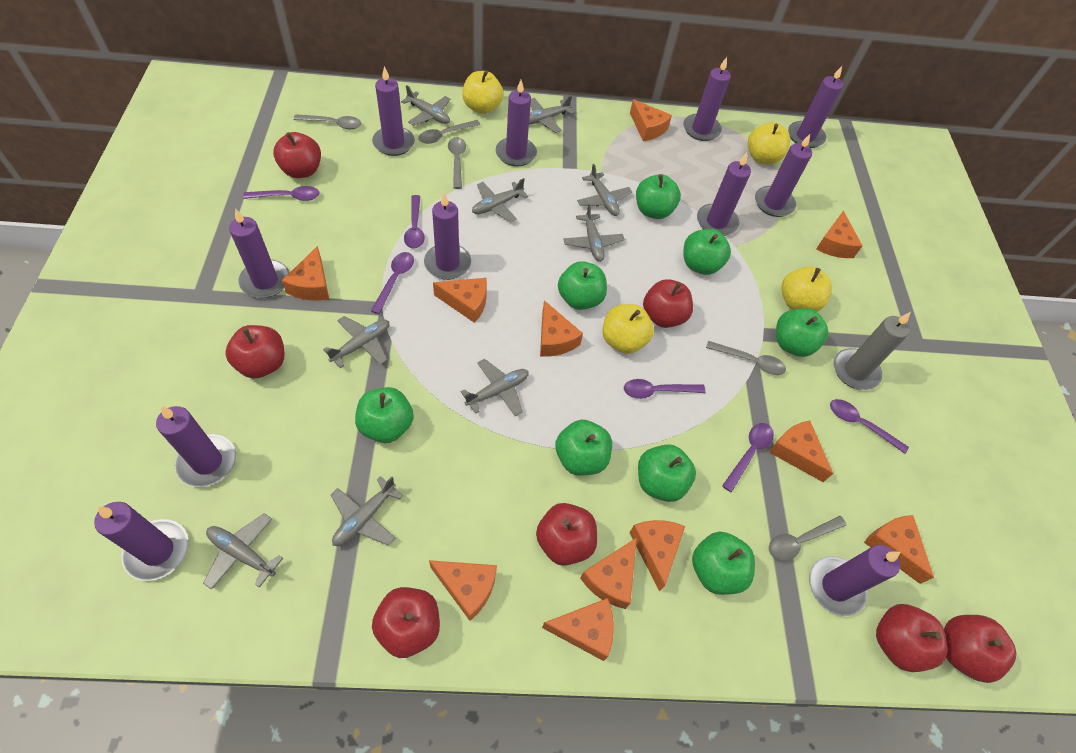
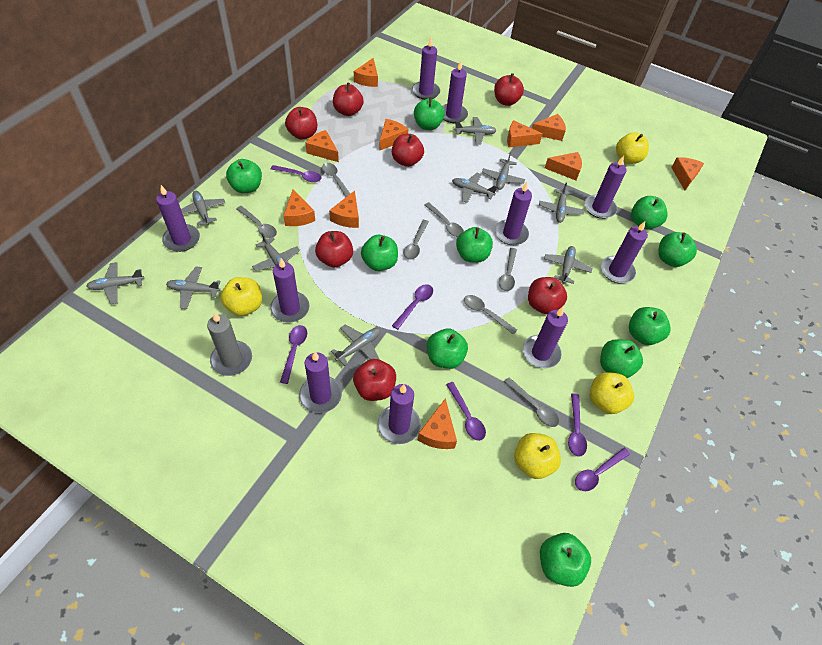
green apple: 8 -> 10
grey plane: 9 -> 10
grey spoon: 5 -> 7
orange cheese: 11 -> 10
purple candle: 11 -> 10

